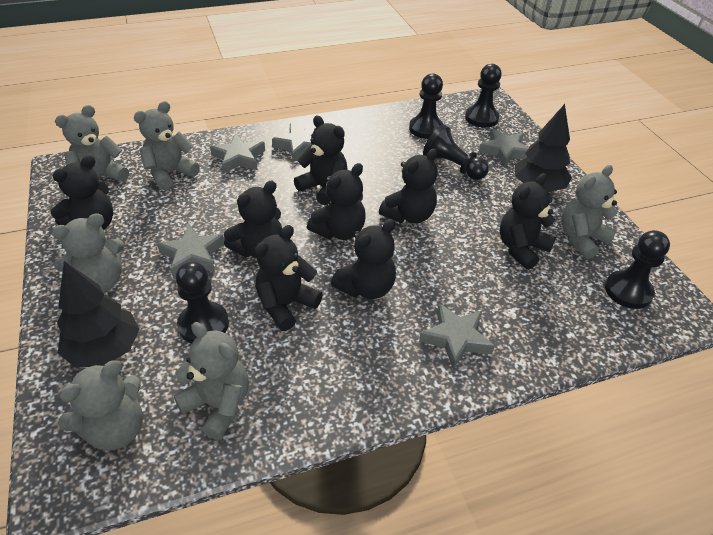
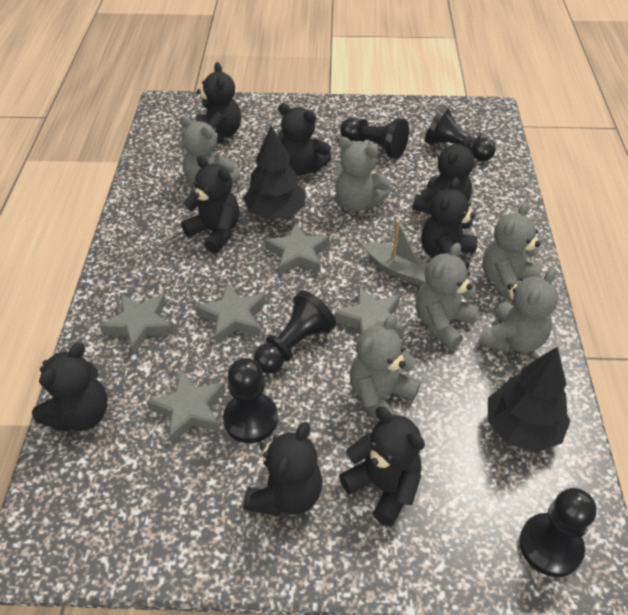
grey boat: 0 -> 1

